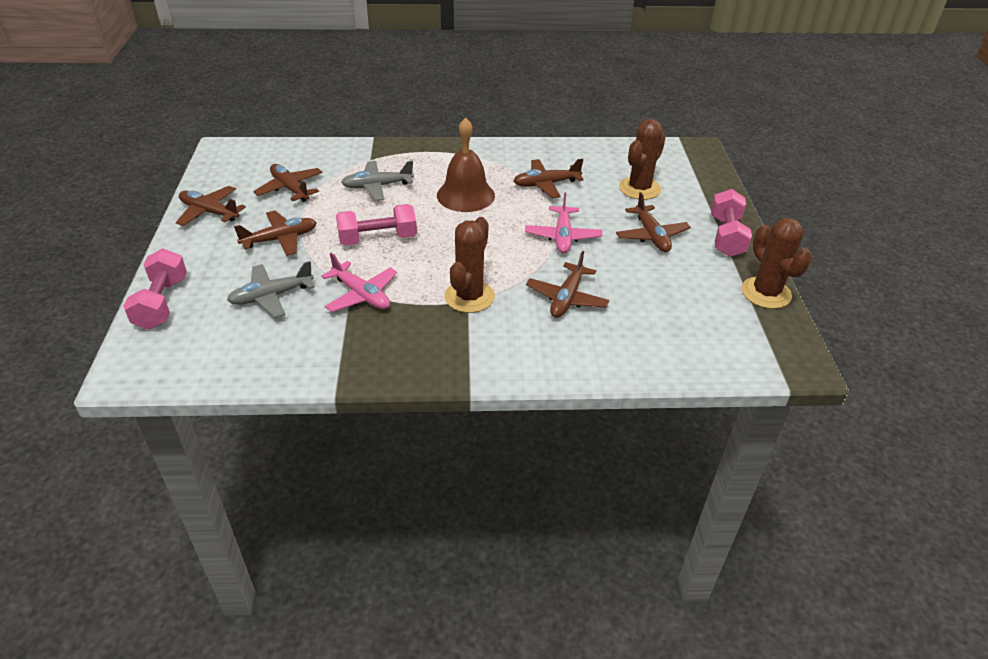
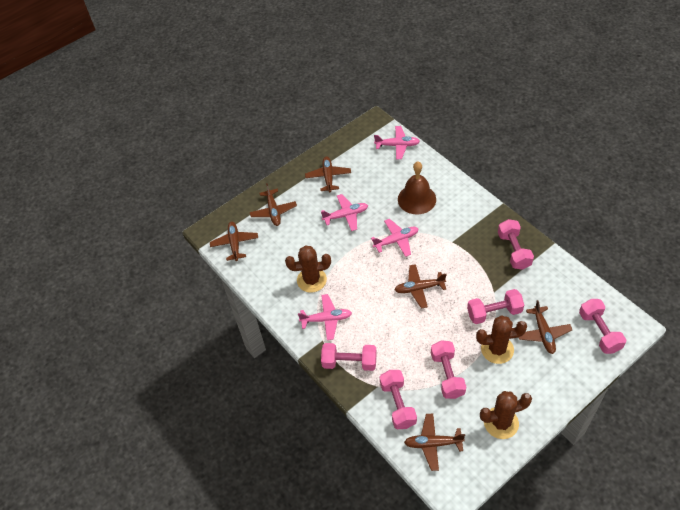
grey plane: 2 -> 0
pink dumbbell: 3 -> 6
pink plane: 2 -> 4

